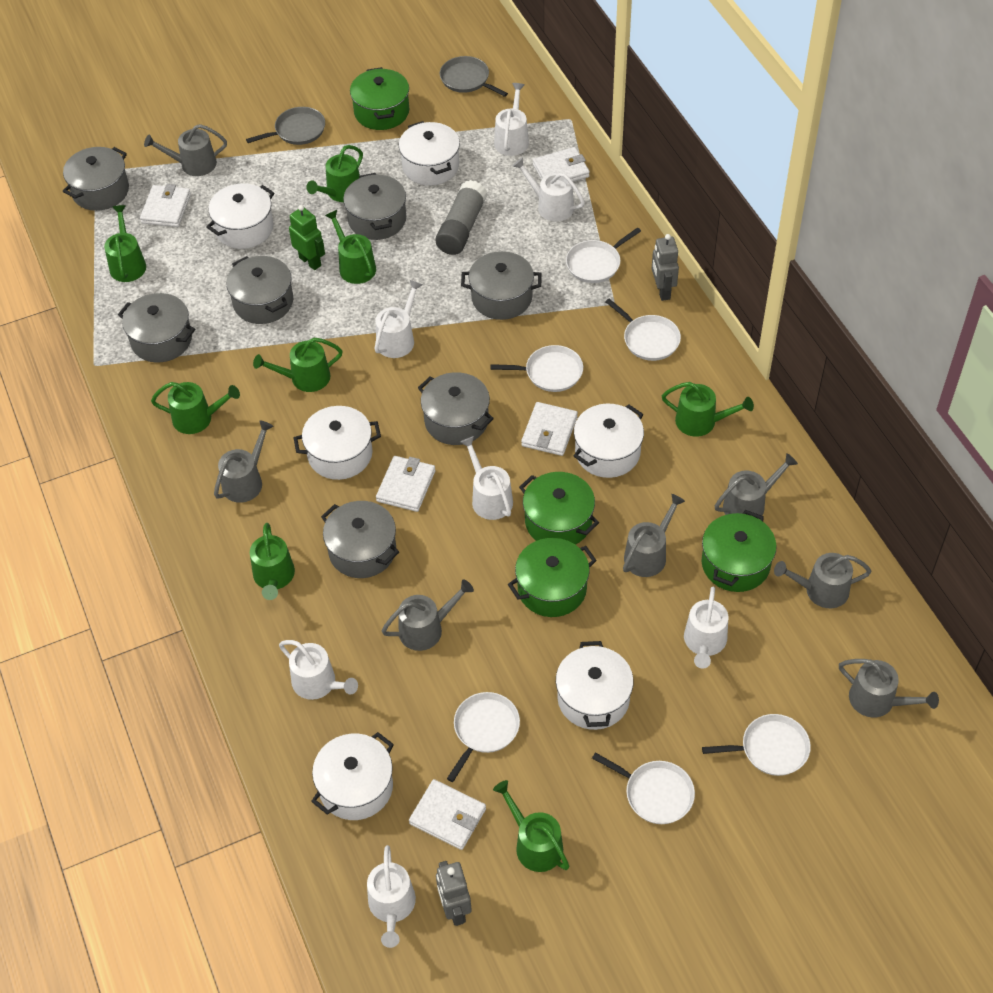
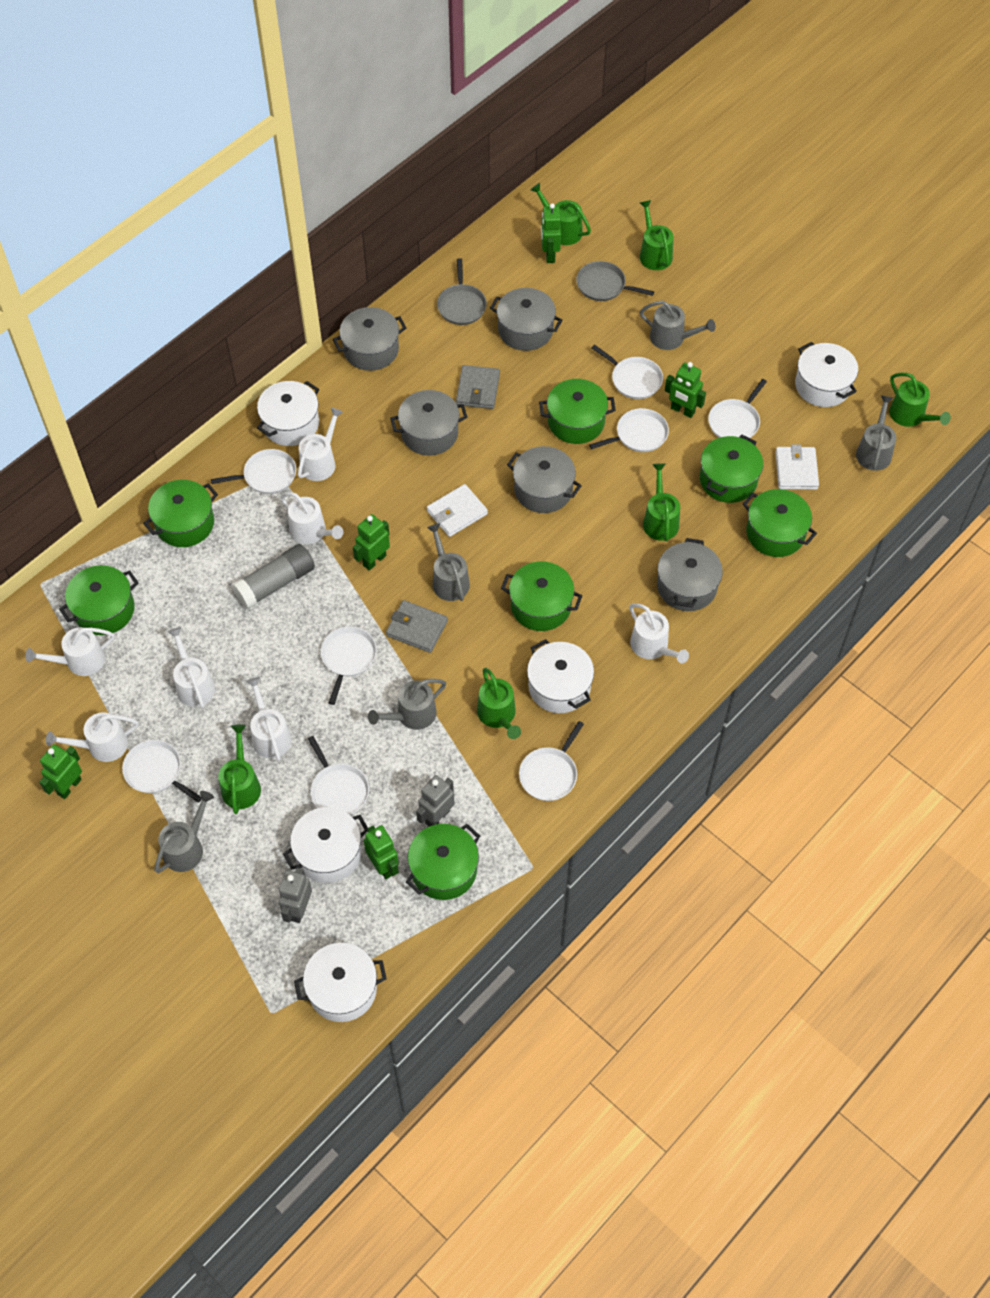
green pot: 4 -> 7
green robot: 1 -> 5
green watering can: 8 -> 6
grey pot: 7 -> 5
grey wallet: 0 -> 2
grey watering can: 7 -> 5
white pan: 6 -> 8
white pot: 6 -> 5
white wallet: 5 -> 2

